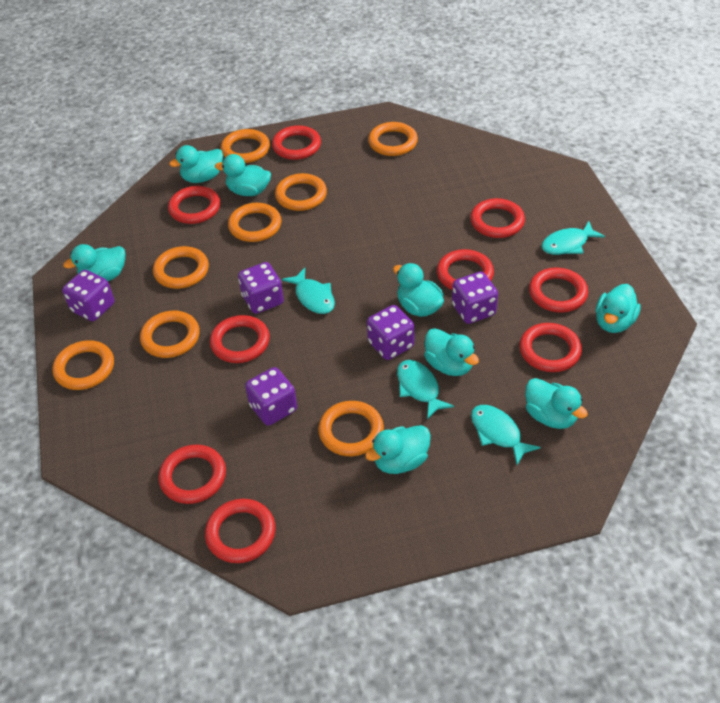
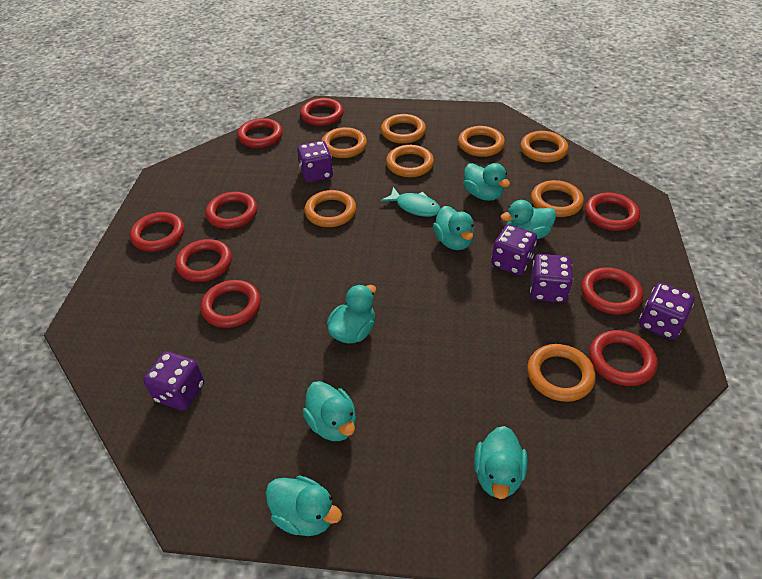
turquoise duck: 8 -> 7
turquoise fish: 4 -> 1

